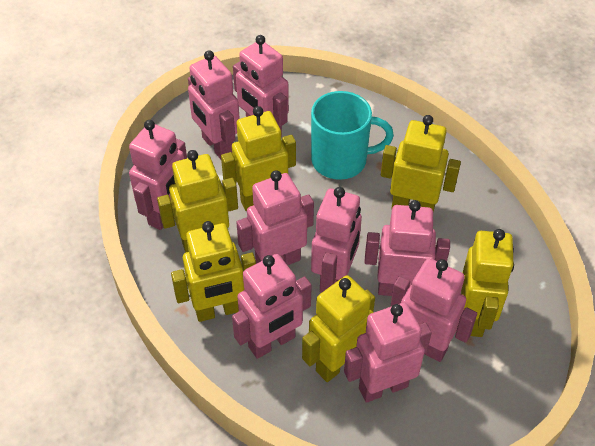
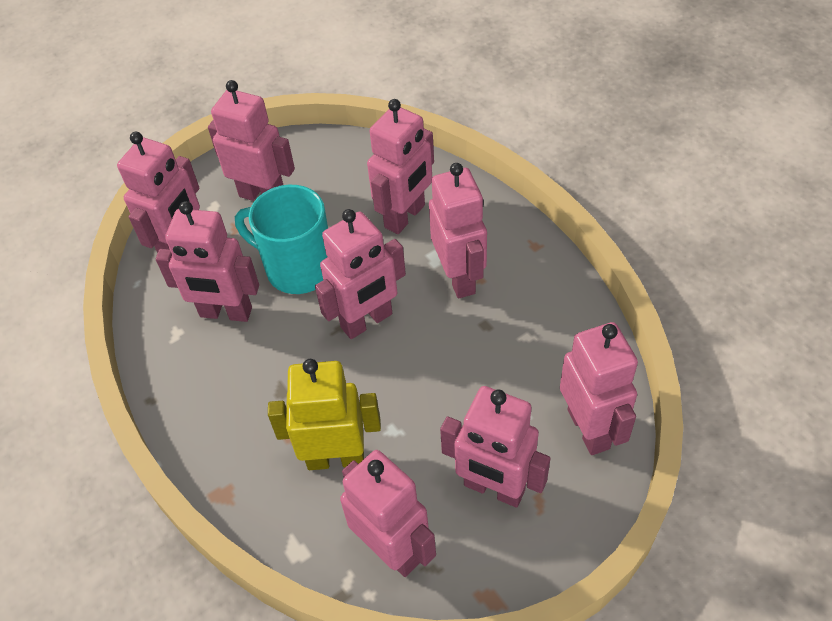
yellow robot: 6 -> 1

